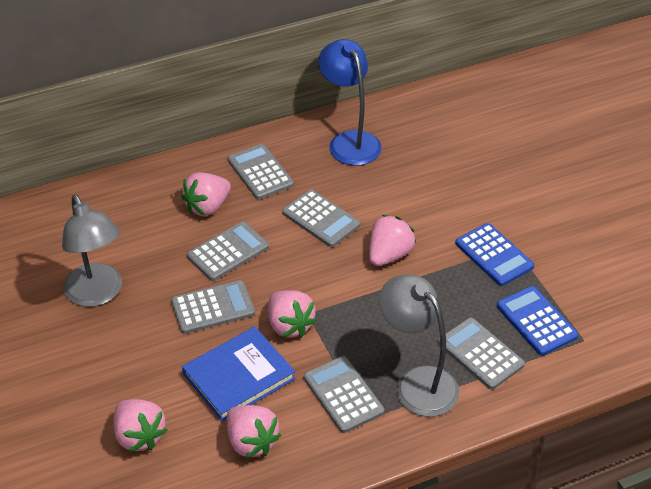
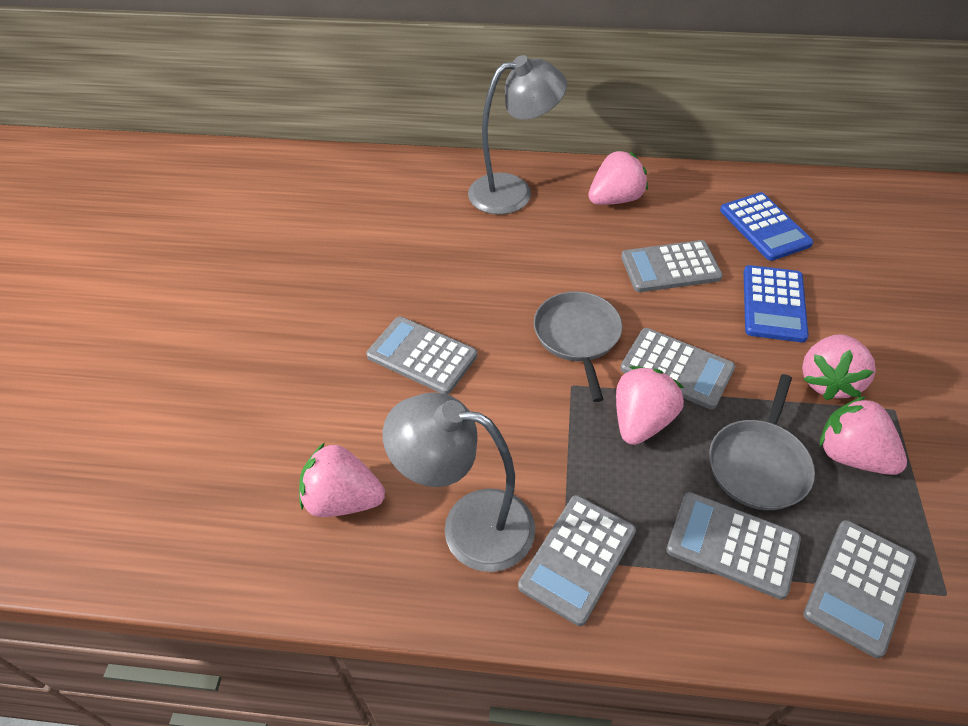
blue book: 1 -> 0
blue lamp: 1 -> 0
grey pan: 0 -> 2

